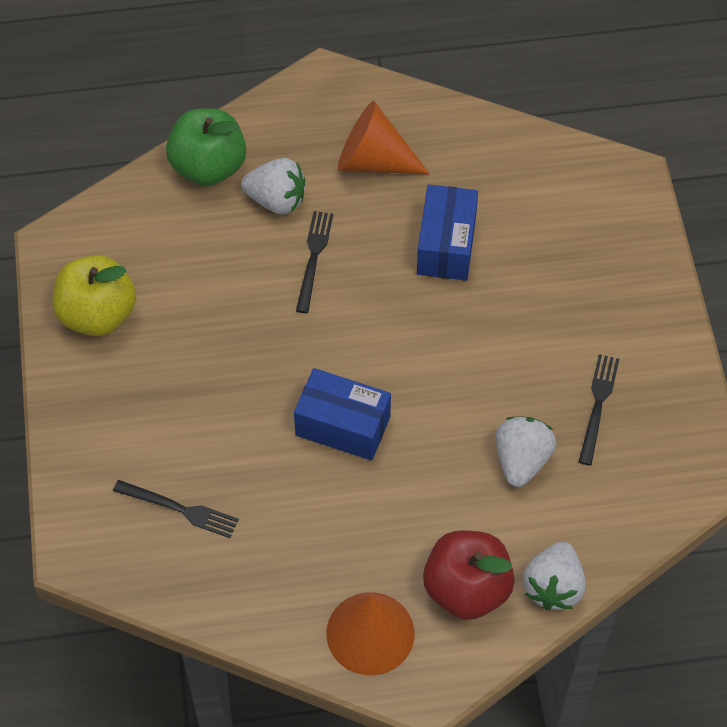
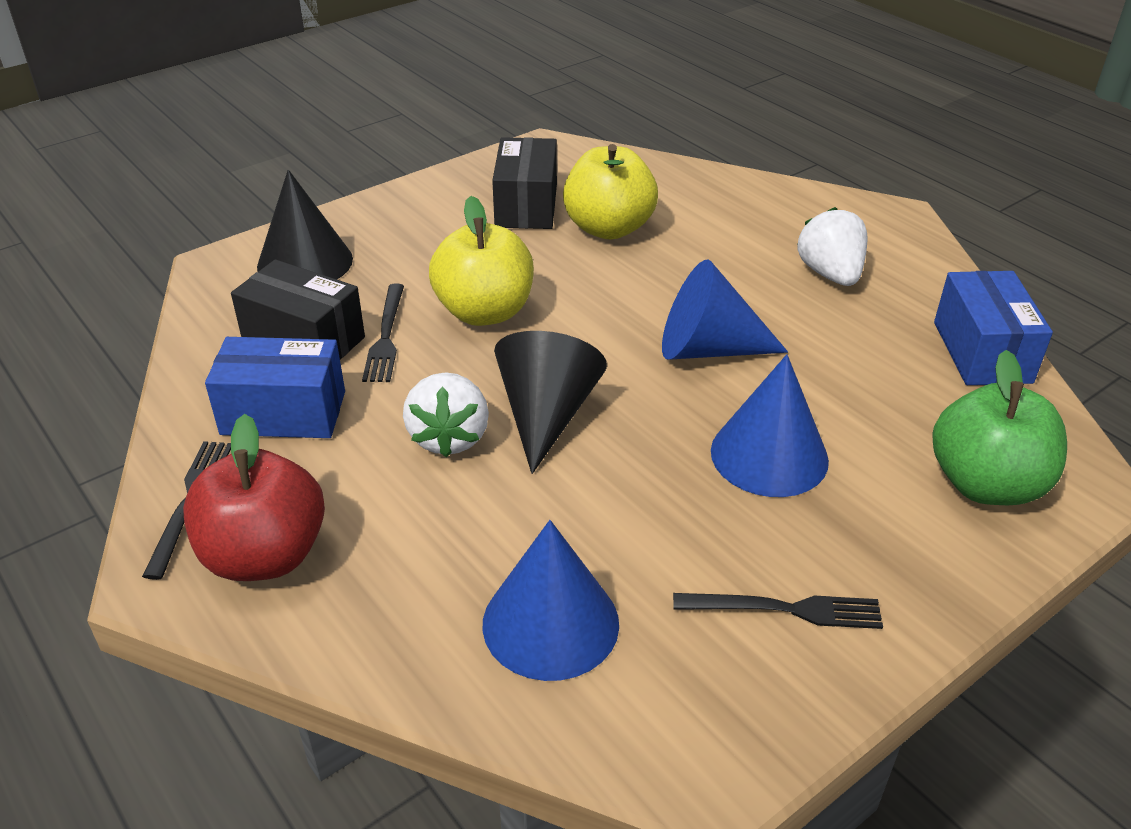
black box: 0 -> 2
black cone: 0 -> 2
blue cone: 0 -> 3
orange cone: 2 -> 0
white strawberry: 3 -> 2
yellow apple: 1 -> 2

